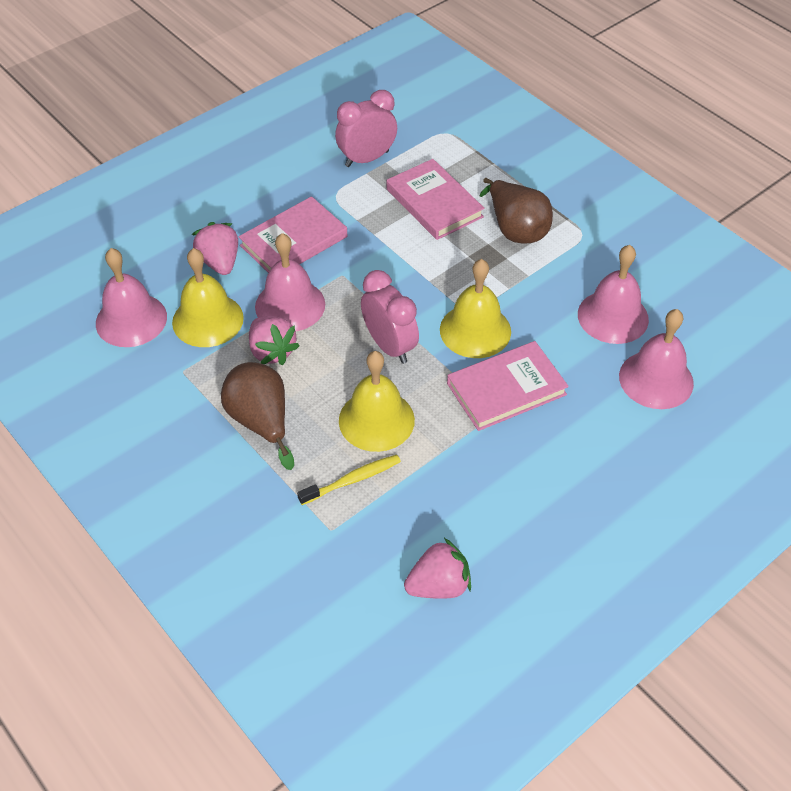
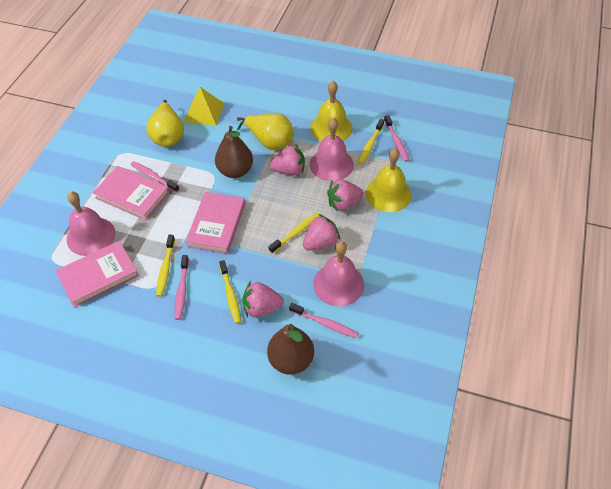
pink bell: 4 -> 3
pink clock: 2 -> 0
pink strawberry: 3 -> 4
pink toothbrush: 0 -> 4
yellow bell: 3 -> 2
yellow pear: 0 -> 2
yellow pyramid: 0 -> 1
yellow toothbrush: 1 -> 4

